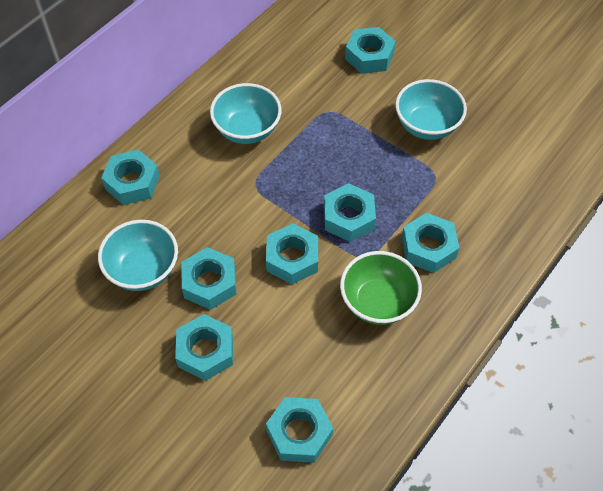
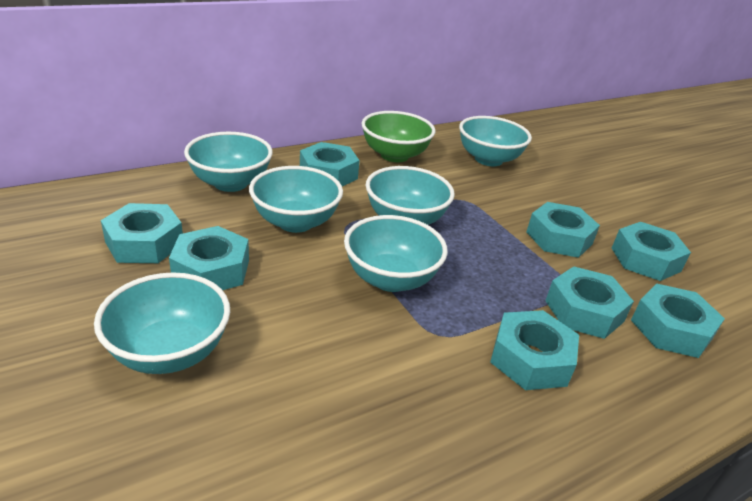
turquoise bowl: 3 -> 6

